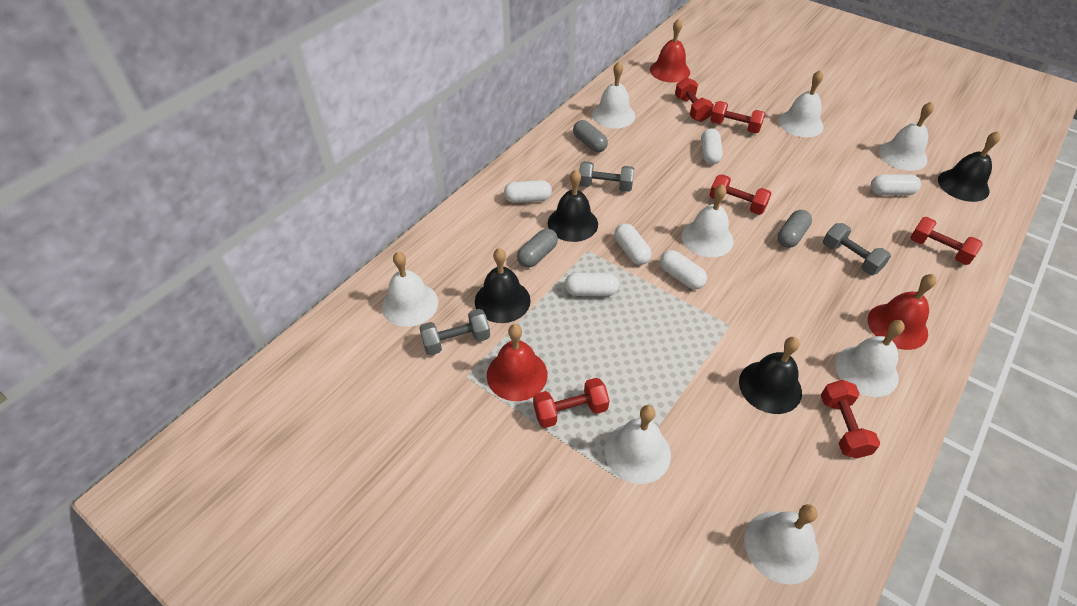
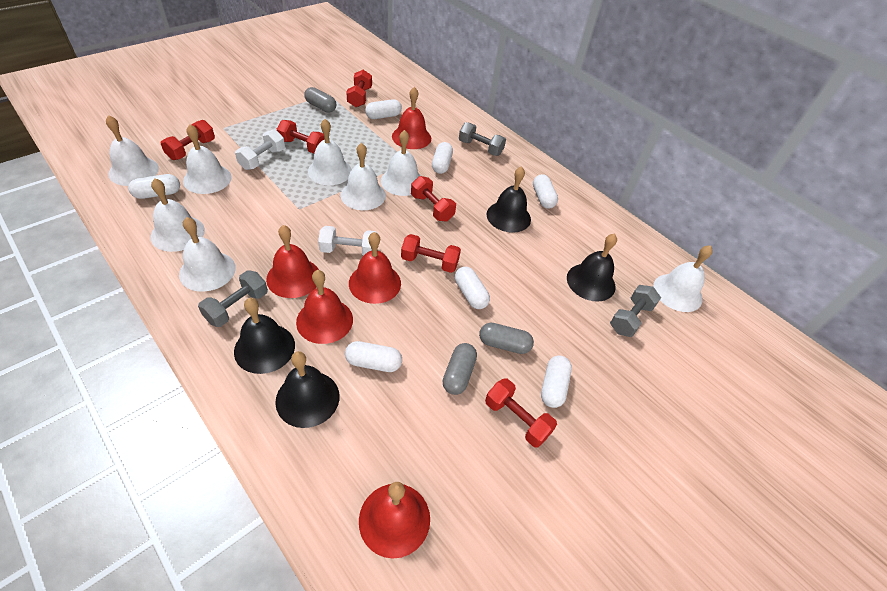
red bell: 3 -> 5
white capsule: 6 -> 7
white dumbbell: 0 -> 2

